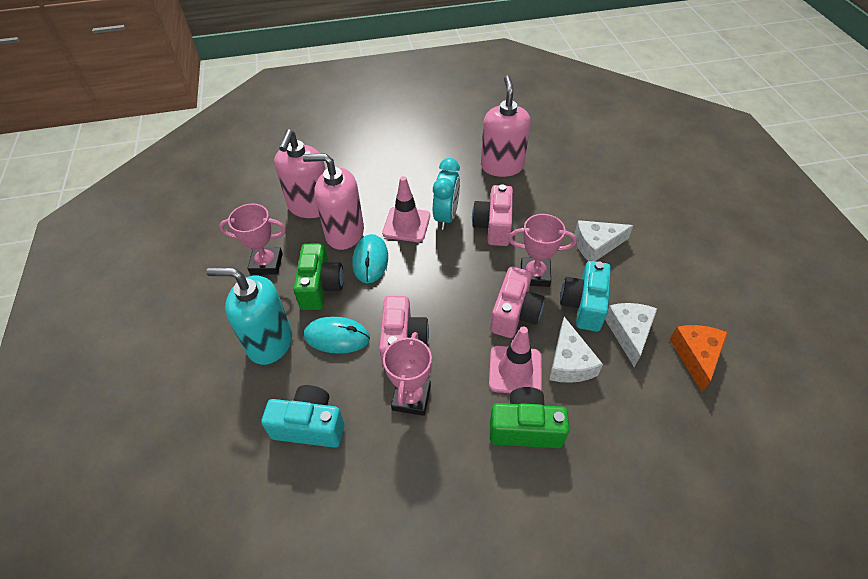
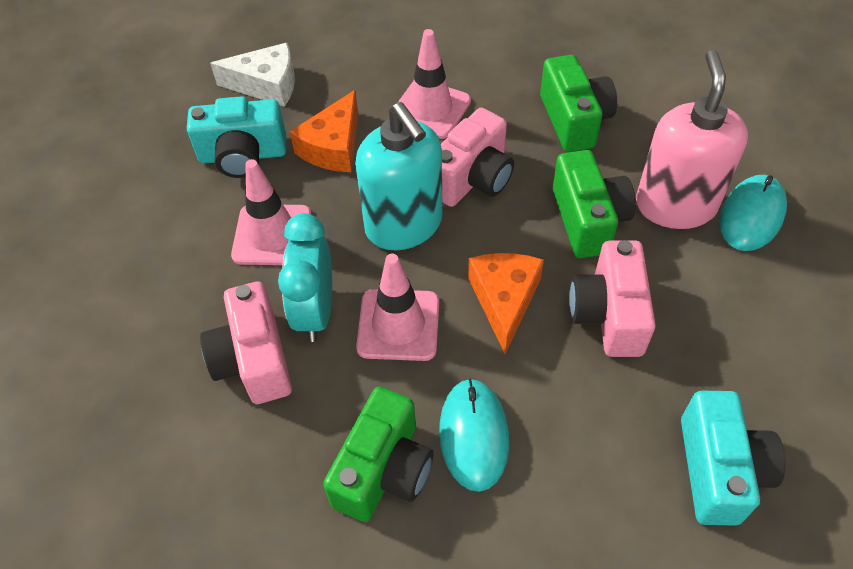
green camera: 2 -> 3
orange cheese: 1 -> 2
pink soap dispenser: 3 -> 1
pink traffic cone: 2 -> 3
pink trophy: 3 -> 0
white cheese: 3 -> 1

